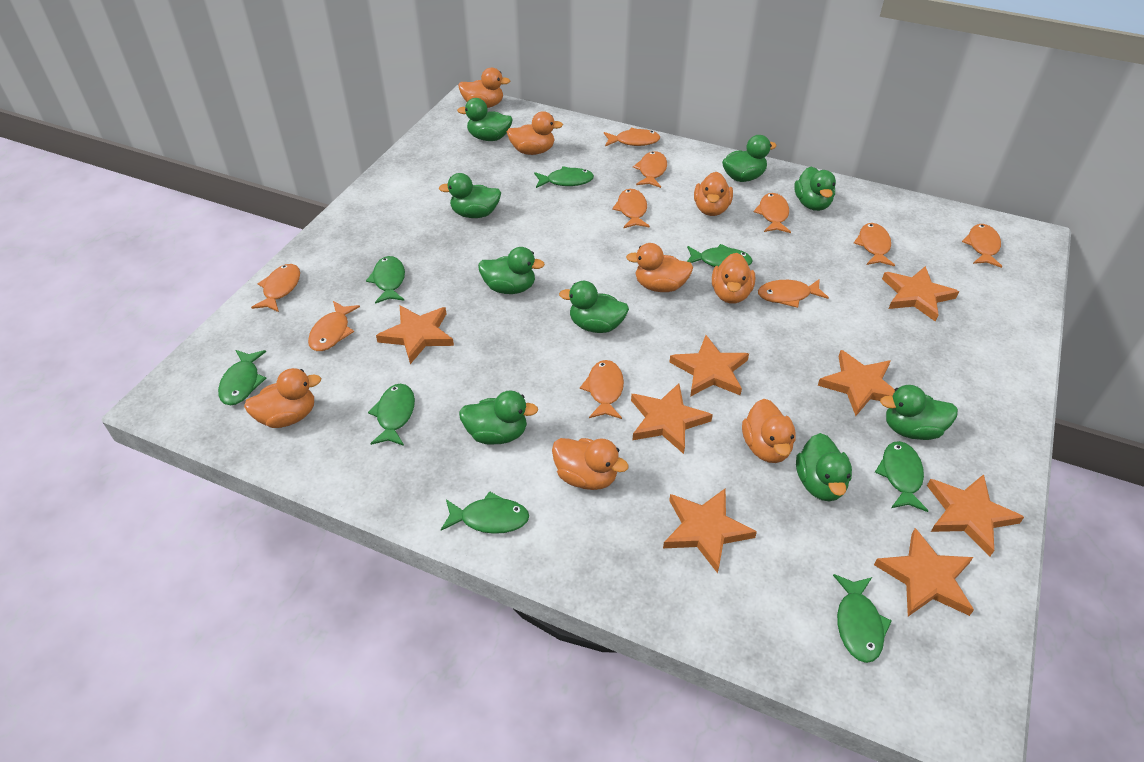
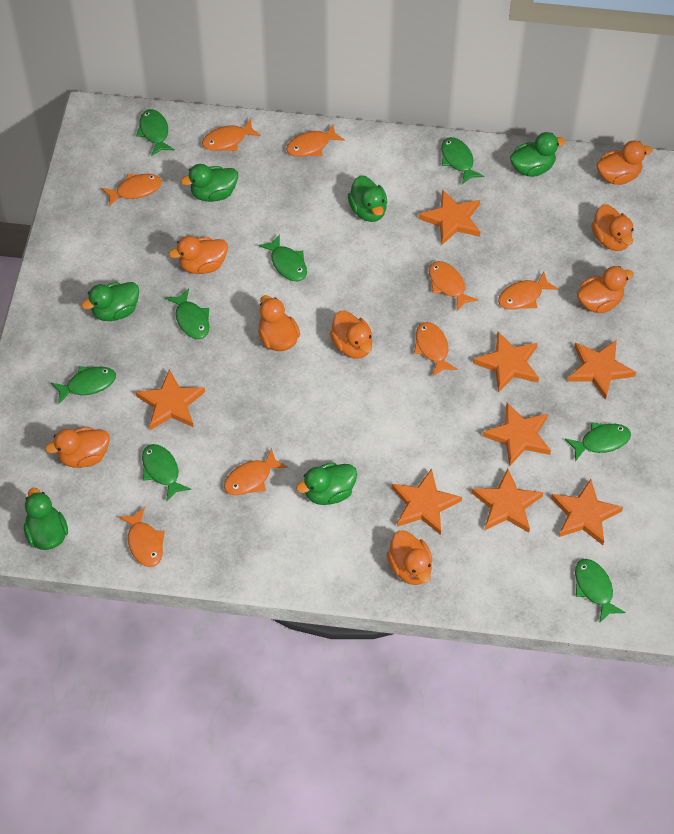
green duck: 9 -> 6
orange fish: 10 -> 8

